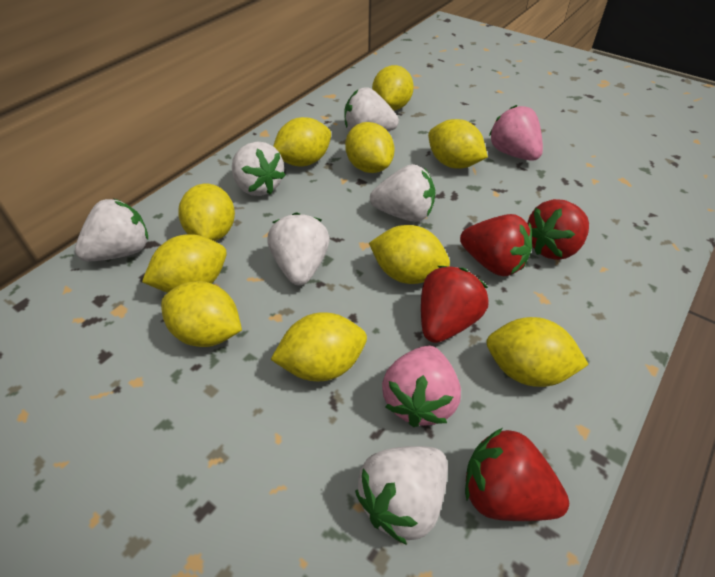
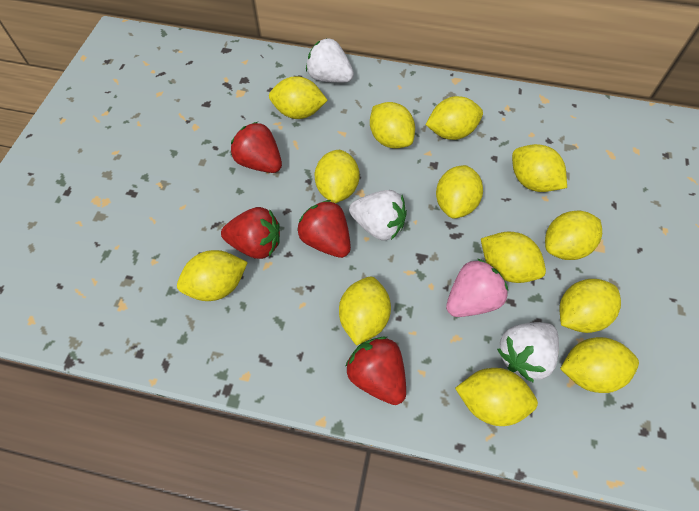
pink strawberry: 2 -> 1
white strawberry: 6 -> 3
yellow lemon: 10 -> 13

